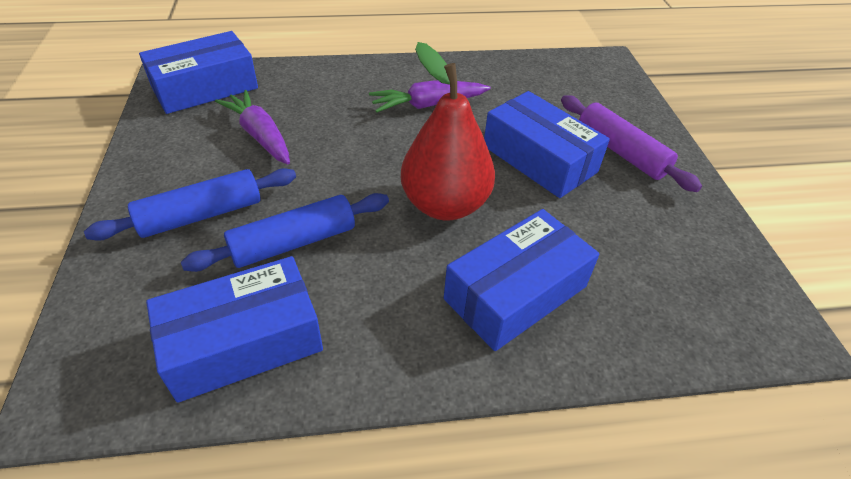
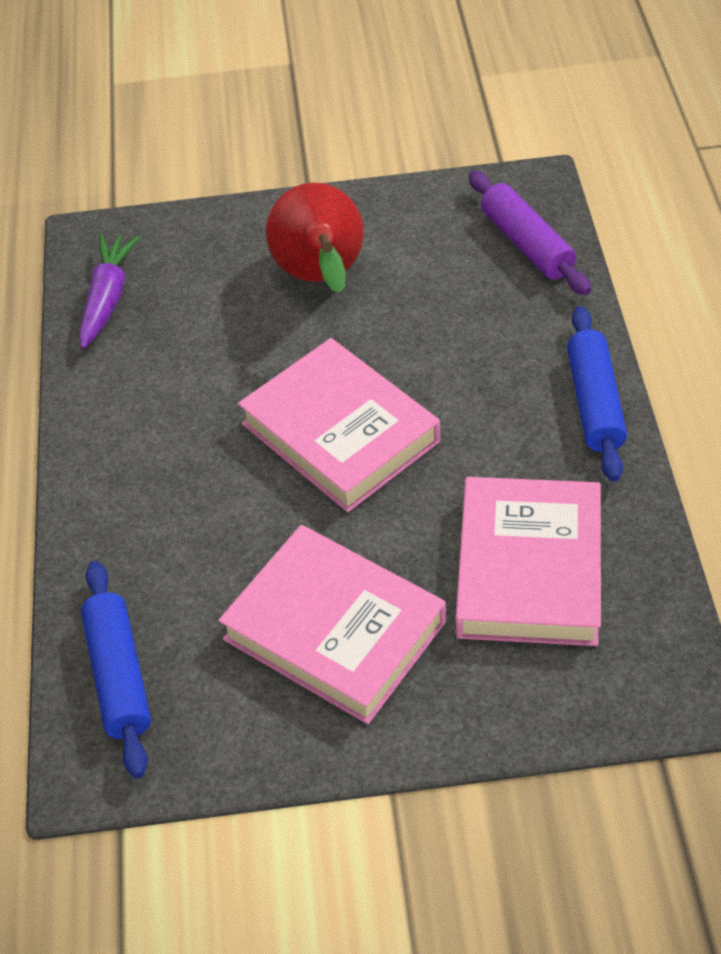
blue box: 4 -> 0
pink book: 0 -> 3
purple carrot: 2 -> 1

